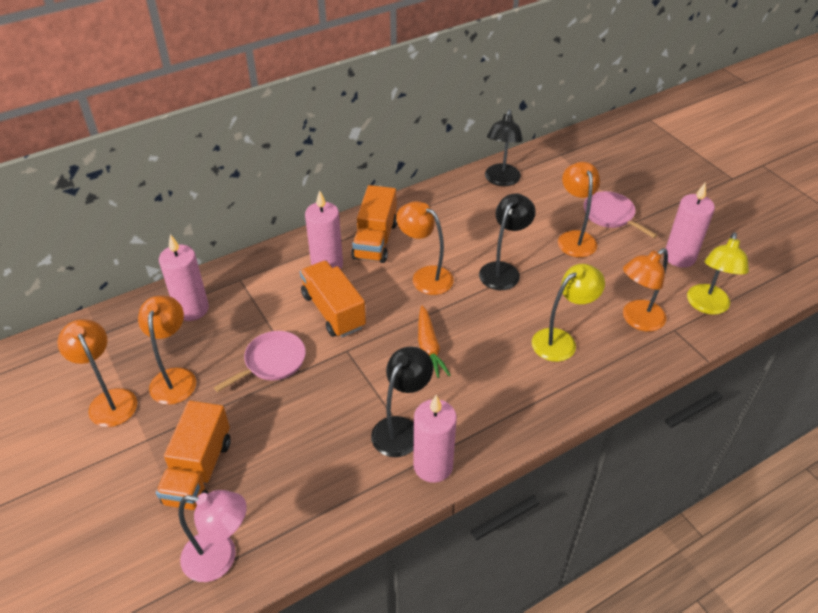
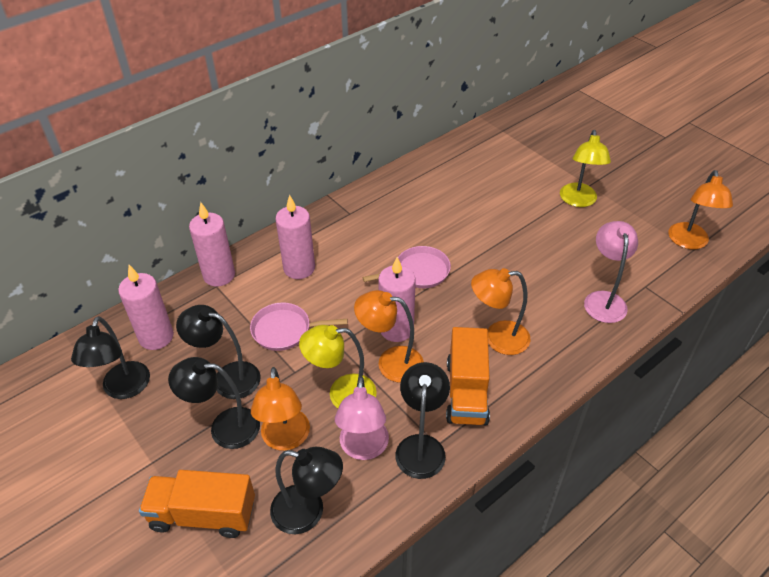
black lamp: 3 -> 5
orange carrot: 1 -> 0
orange lamp: 5 -> 4
orange truck: 3 -> 2
pink lamp: 1 -> 2

